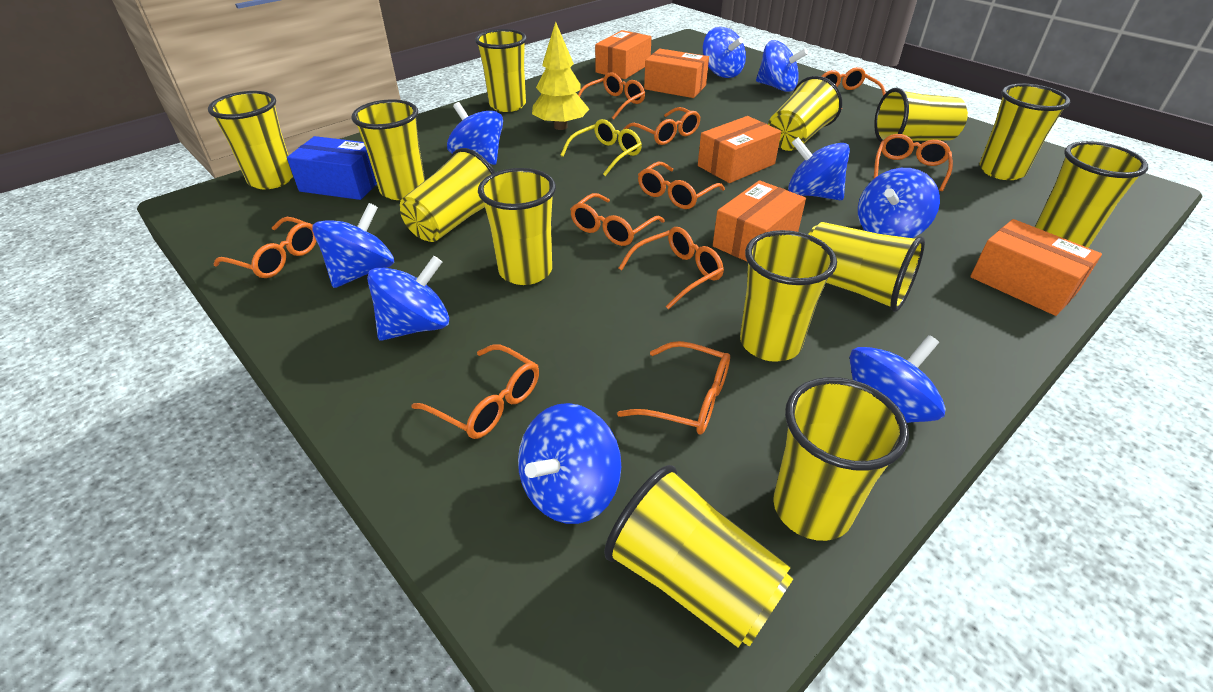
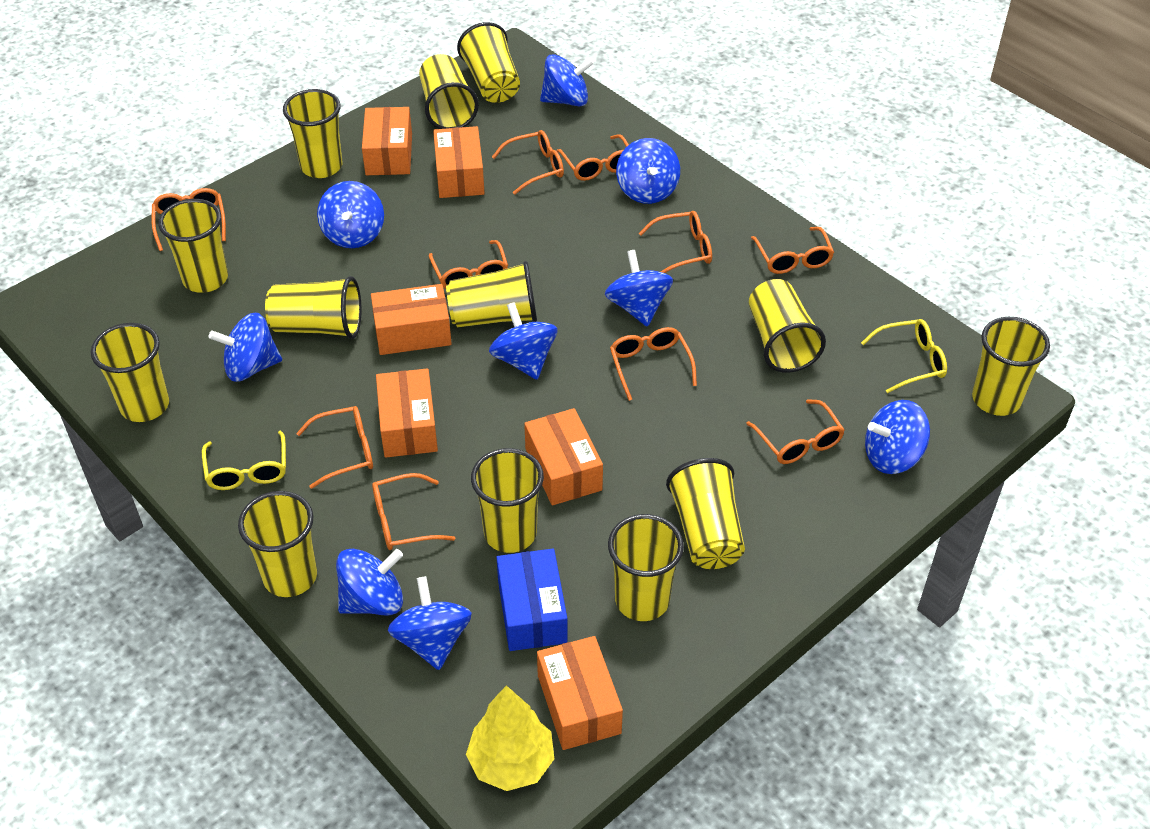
orange box: 5 -> 6
yellow glasses: 1 -> 2

